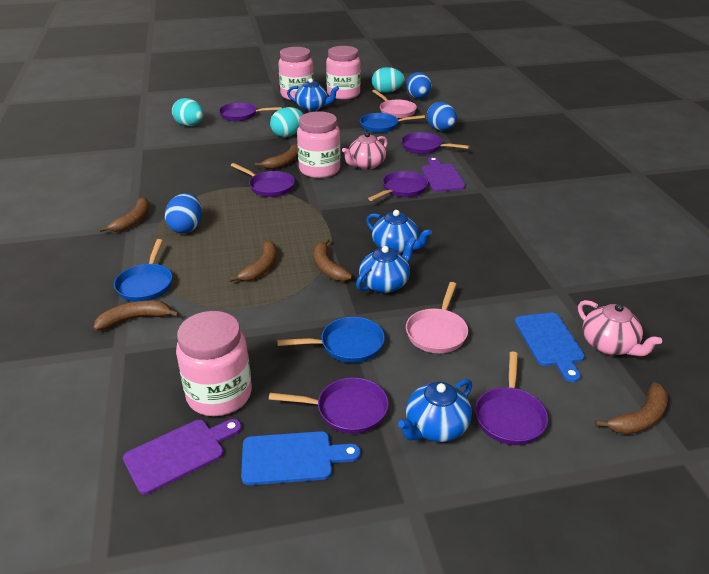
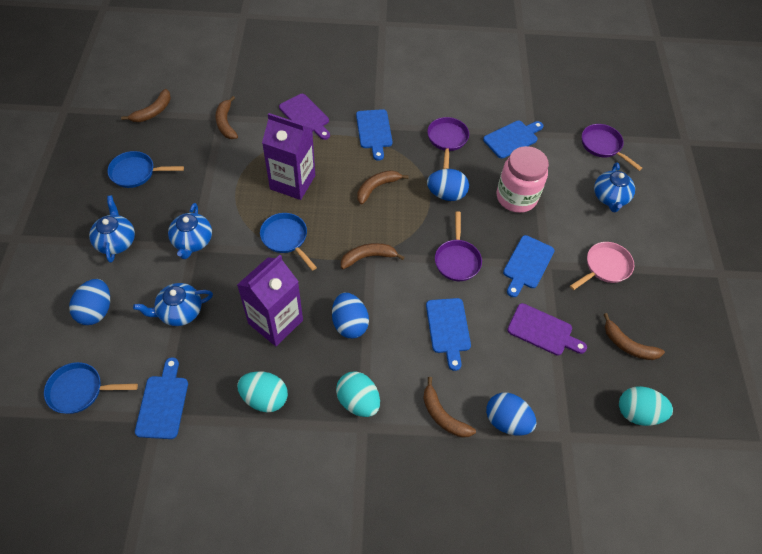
blue cutting board: 2 -> 5
blue egg: 3 -> 4
pink jar: 4 -> 1
pink pan: 2 -> 1
pink teapot: 2 -> 0
purple carton: 0 -> 2
purple pan: 6 -> 3

